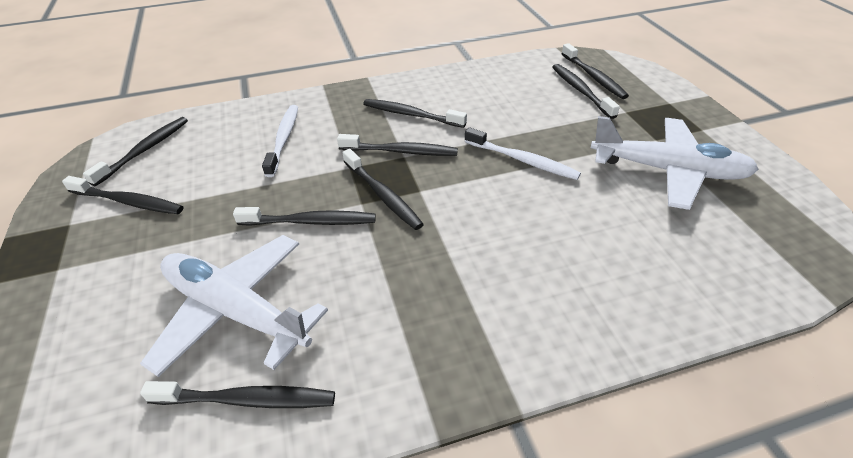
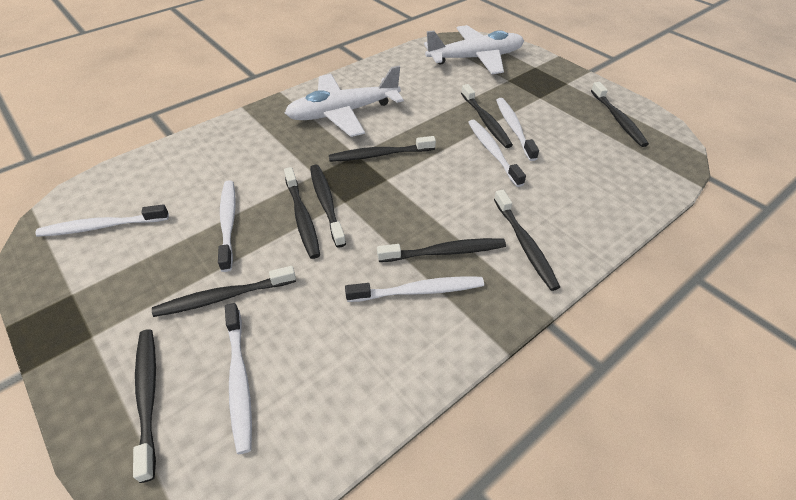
white toothbrush: 2 -> 6

